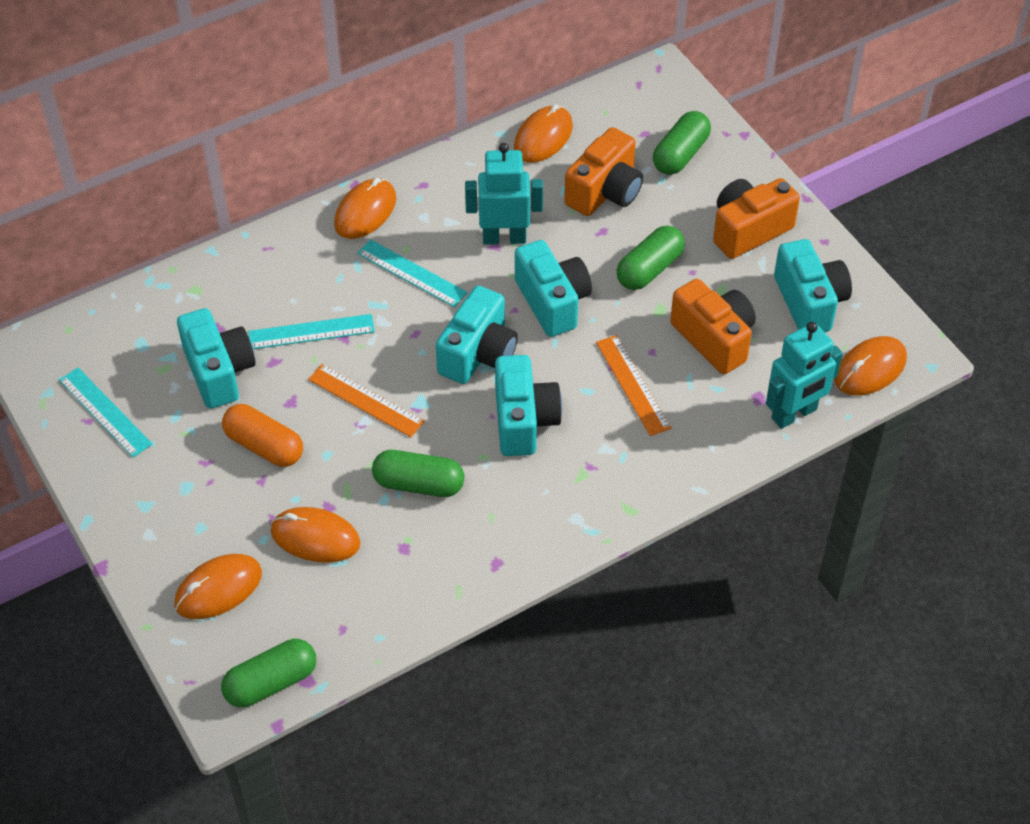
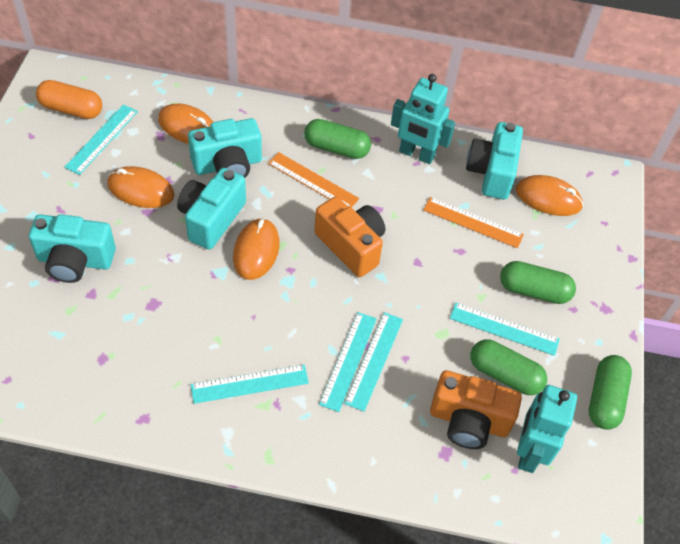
orange camera: 3 -> 2
orange mouse: 5 -> 4
turquoise camera: 5 -> 4
turquoise ruler: 3 -> 5

